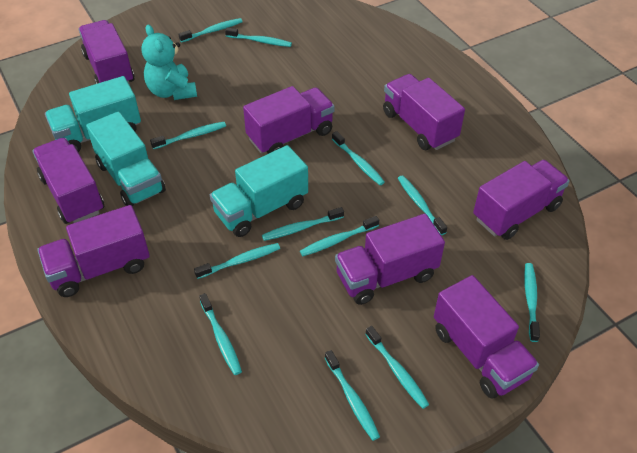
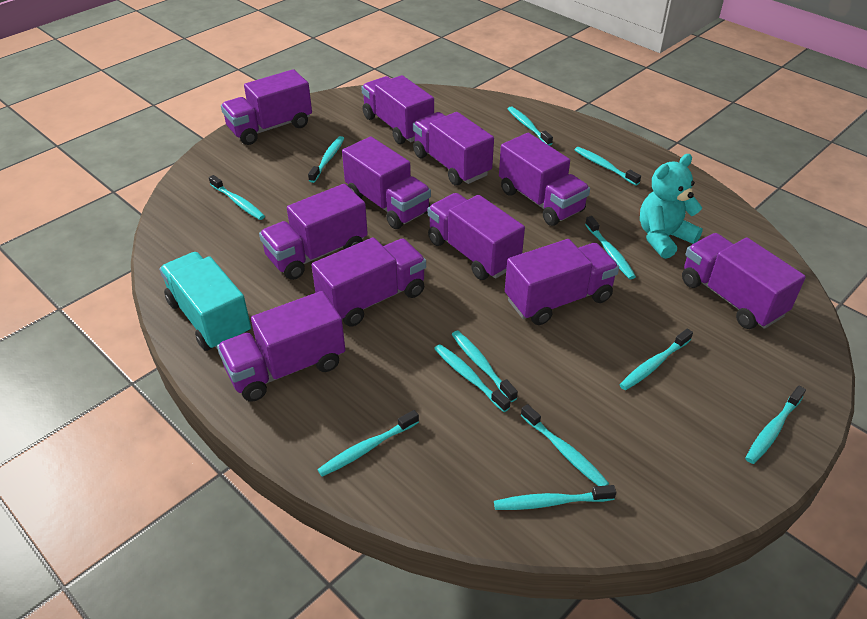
purple truck: 8 -> 11
turquoise truck: 3 -> 1

